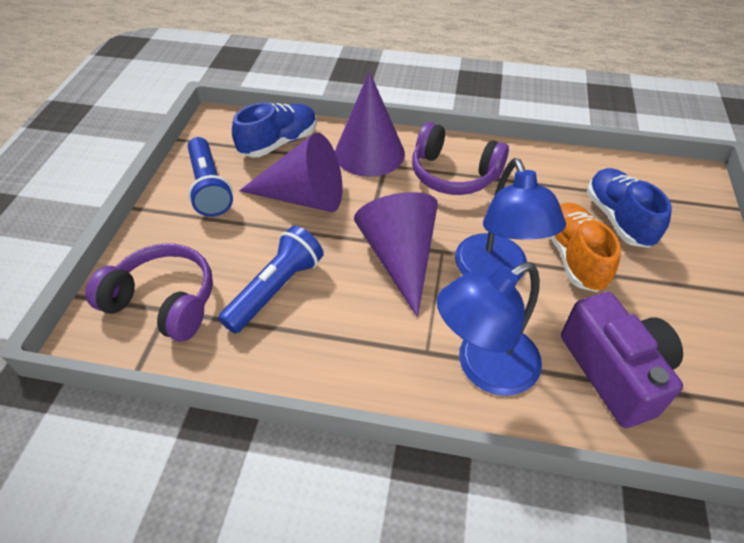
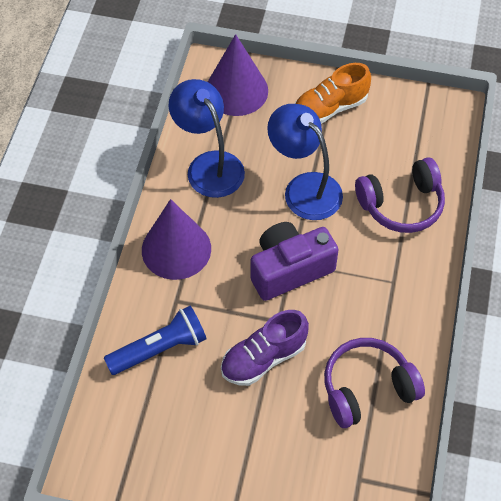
blue flashlight: 2 -> 1
blue shoe: 2 -> 0
purple cone: 3 -> 2
purple shoe: 0 -> 1

